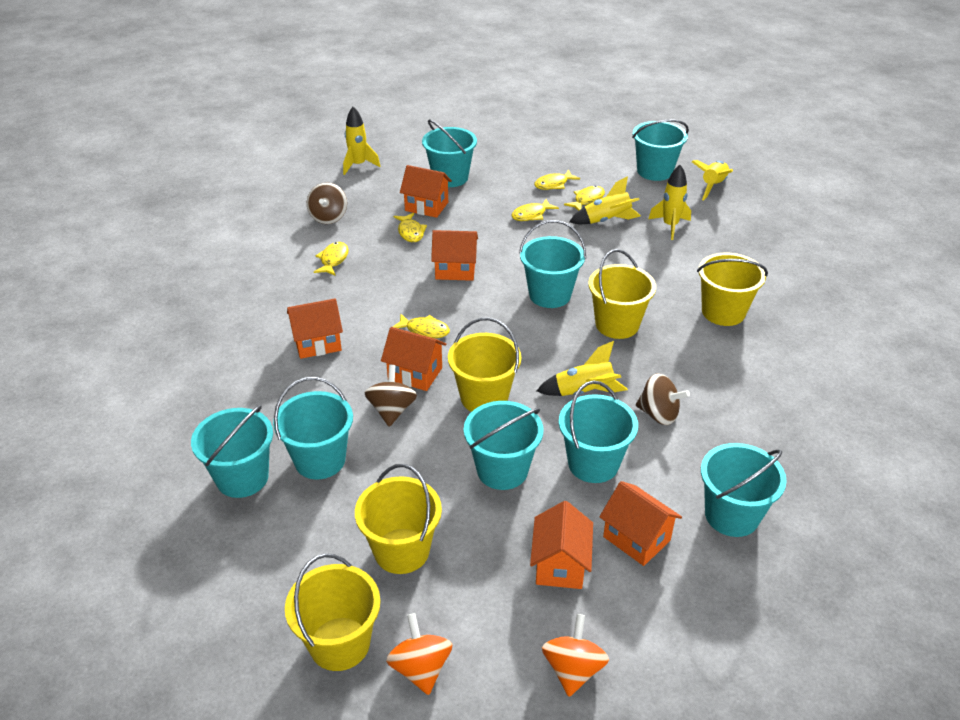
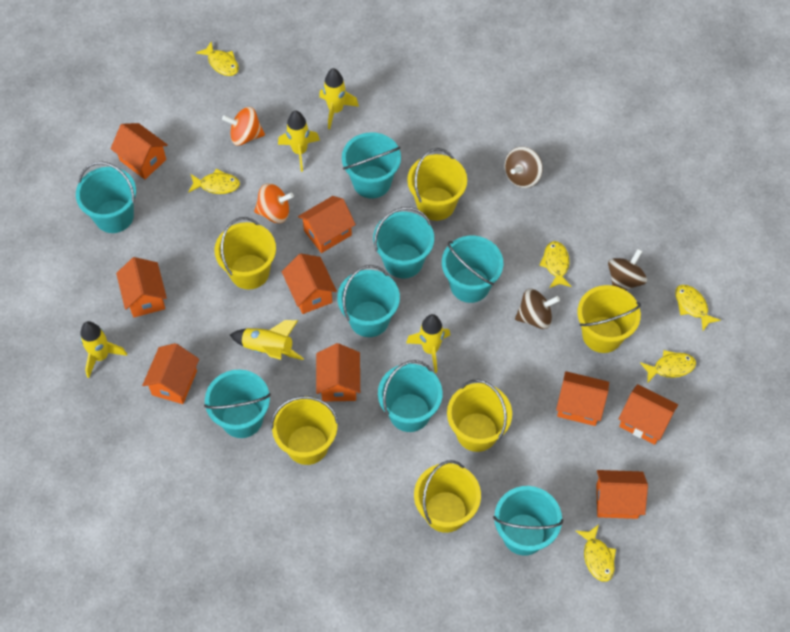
orange house: 6 -> 9
yellow bucket: 5 -> 6

